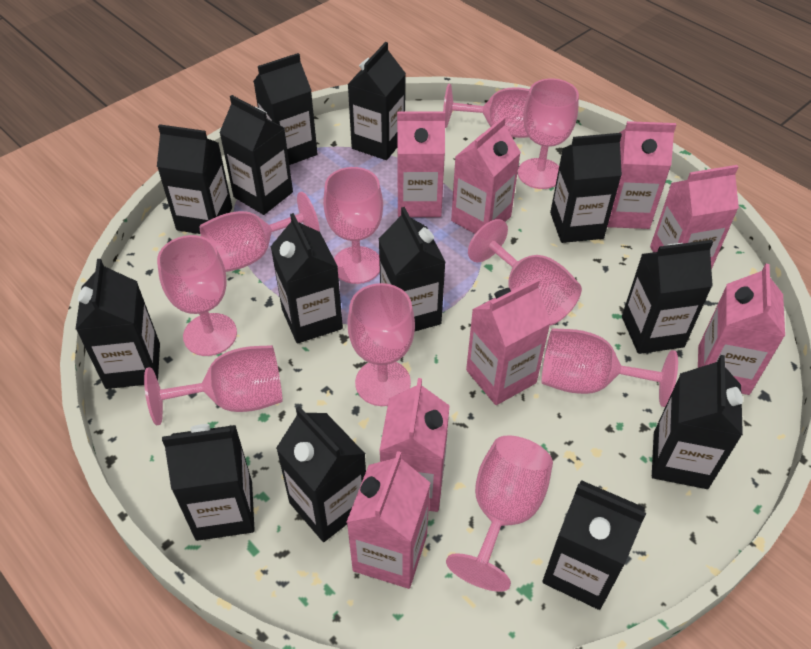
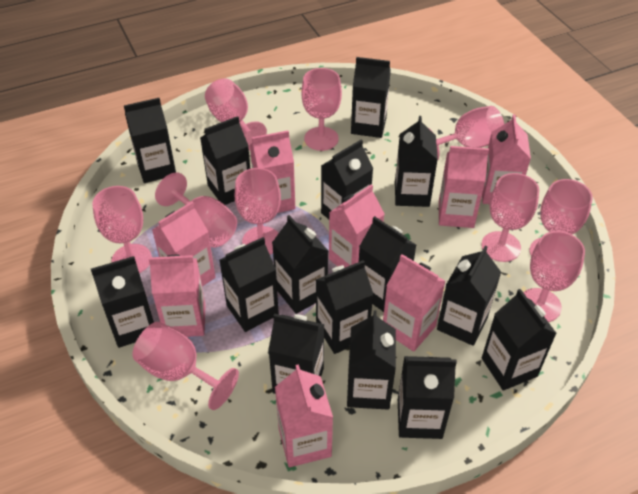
black carton: 13 -> 15

